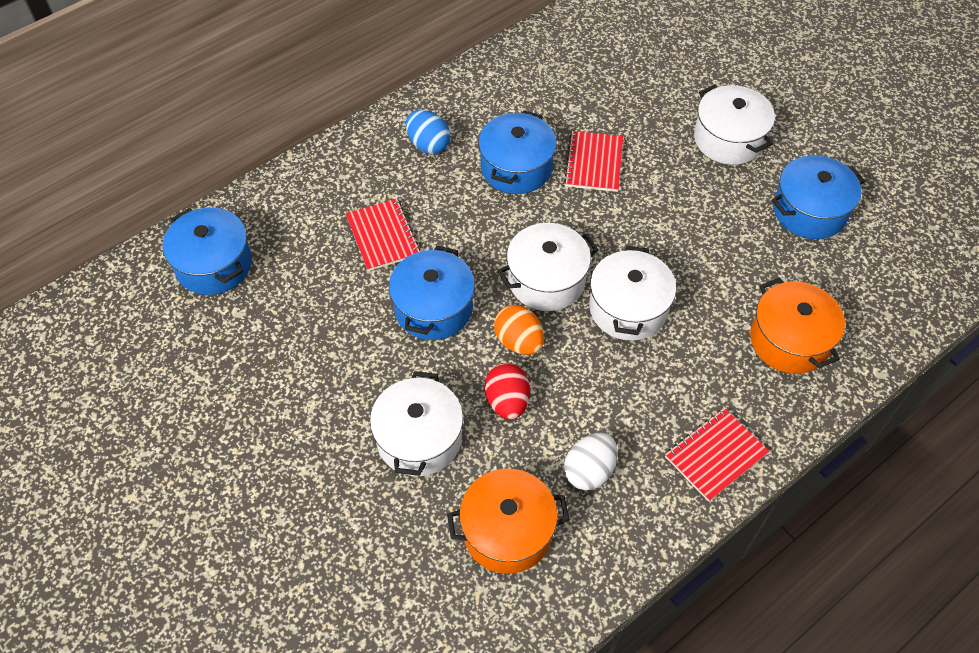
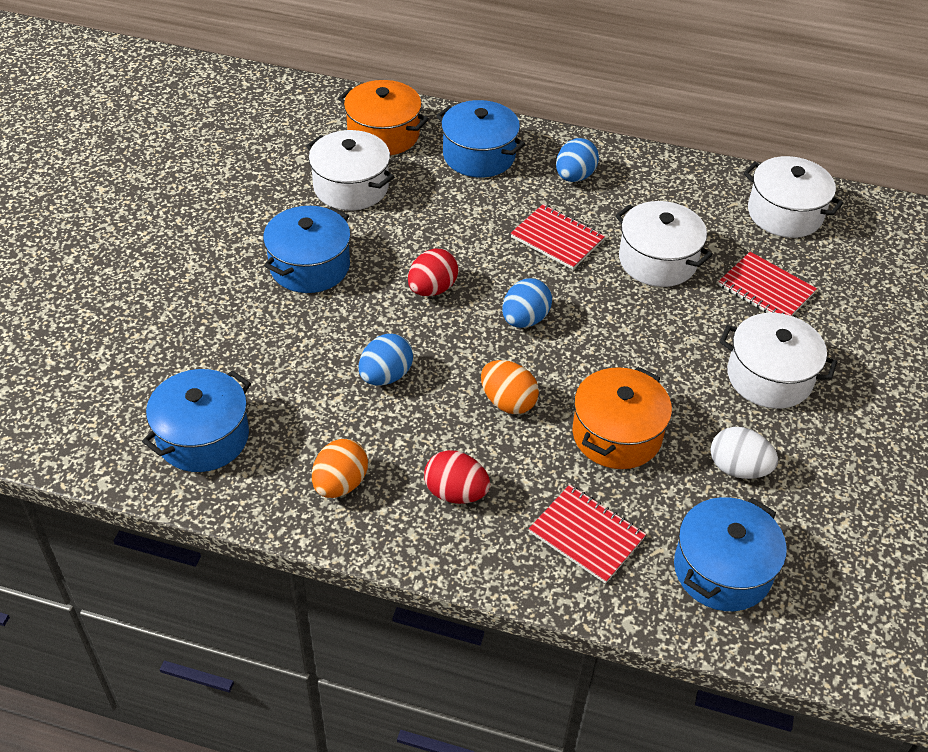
blue egg: 1 -> 3
orange egg: 1 -> 2
red egg: 1 -> 2

